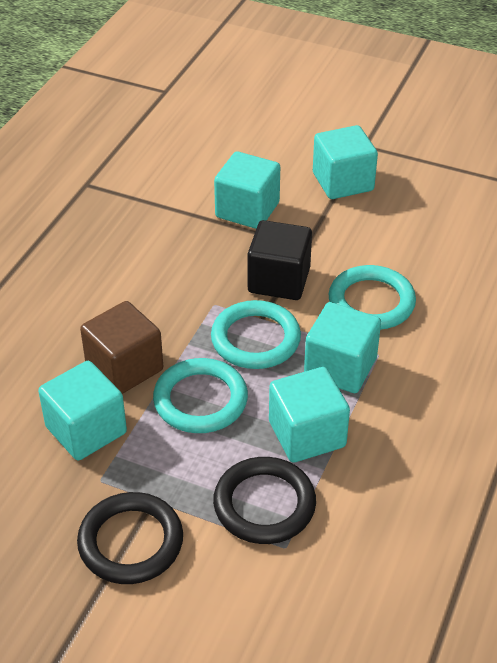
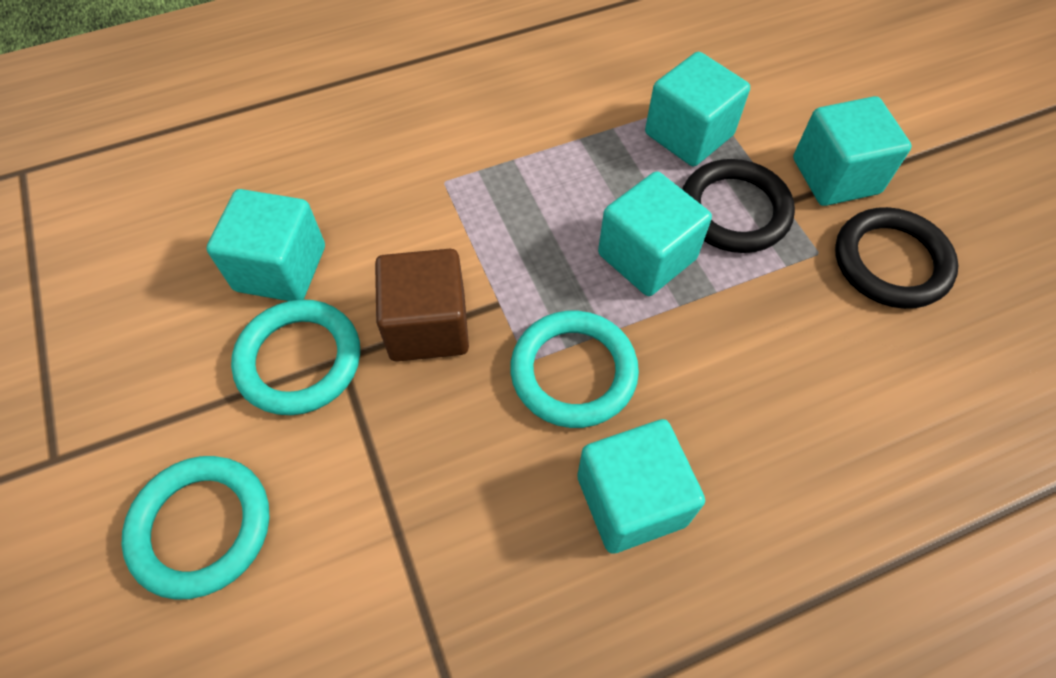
black cube: 1 -> 0

